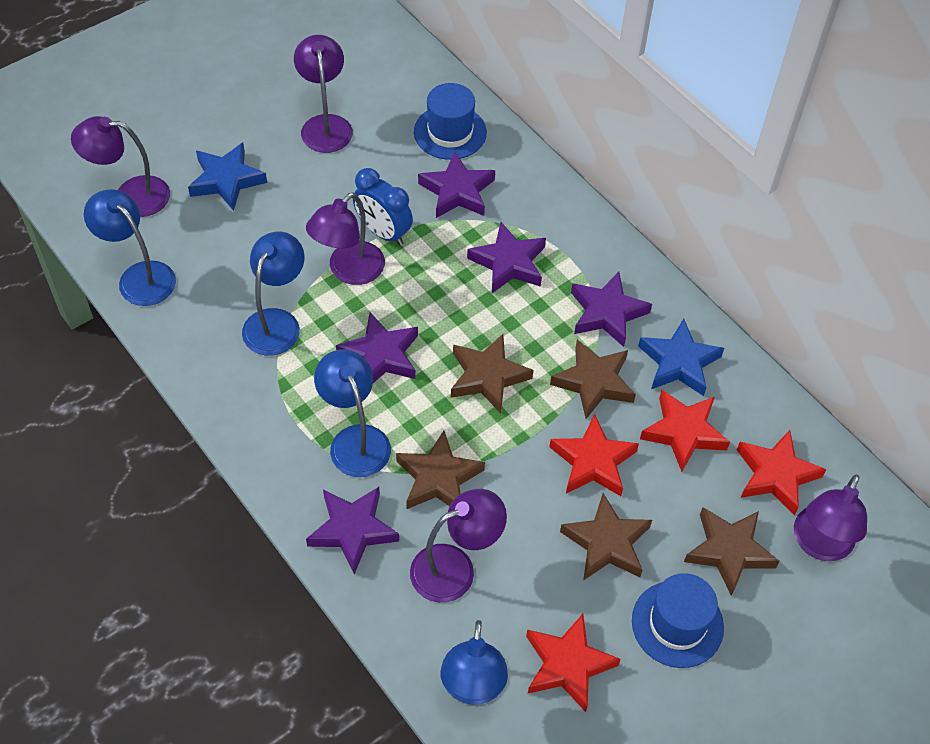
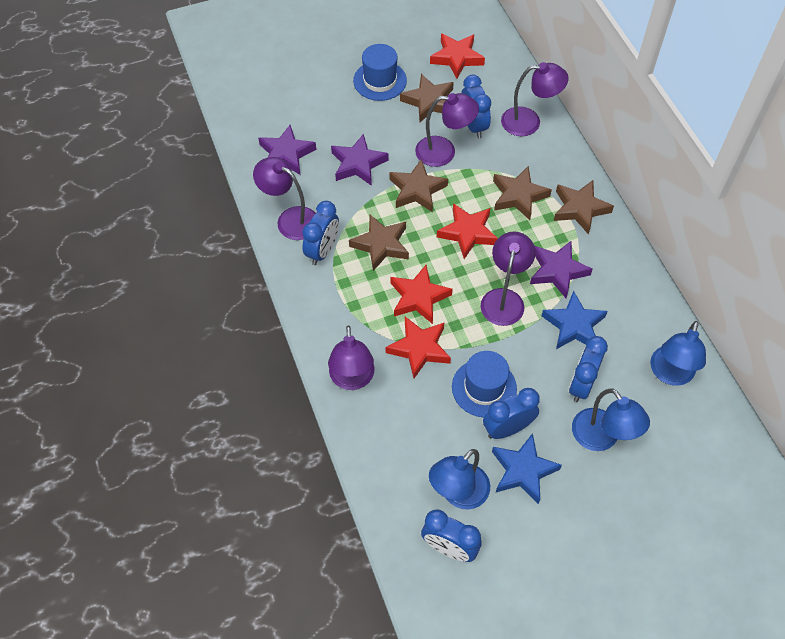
blue clock: 1 -> 5
blue lamp: 4 -> 3
purple star: 5 -> 3

